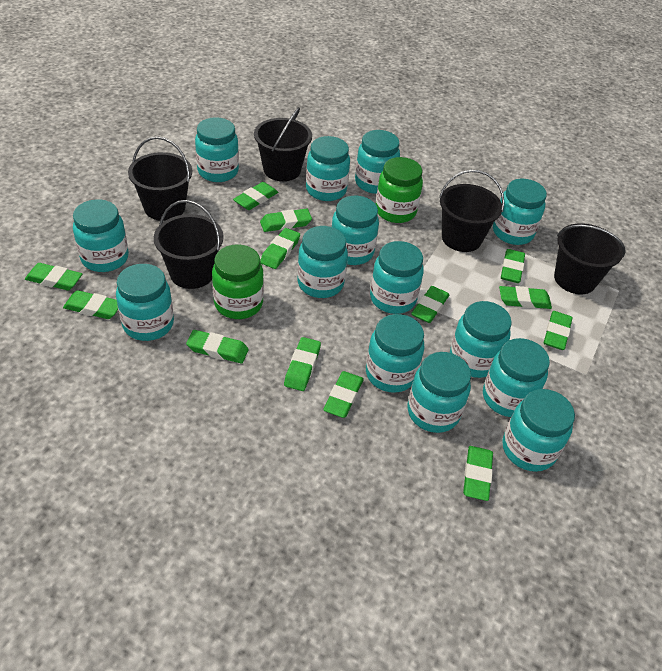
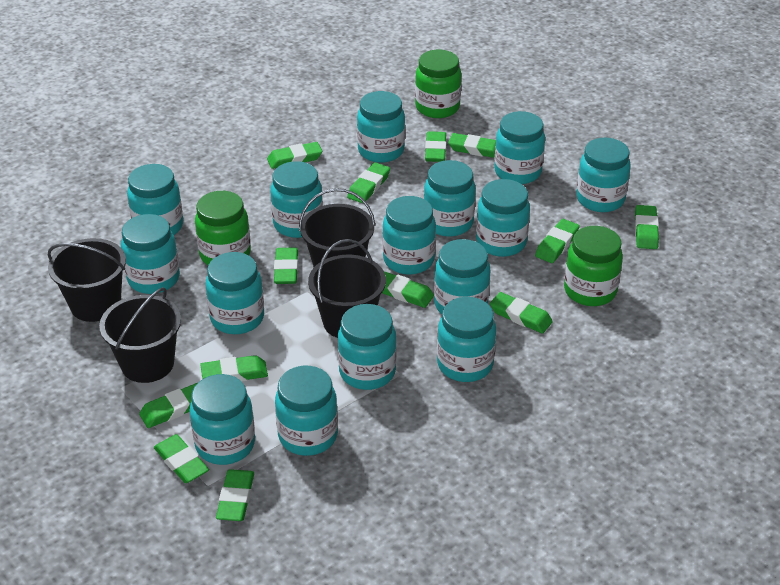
black bucket: 5 -> 4
green jar: 2 -> 3
turquoise jar: 14 -> 15

